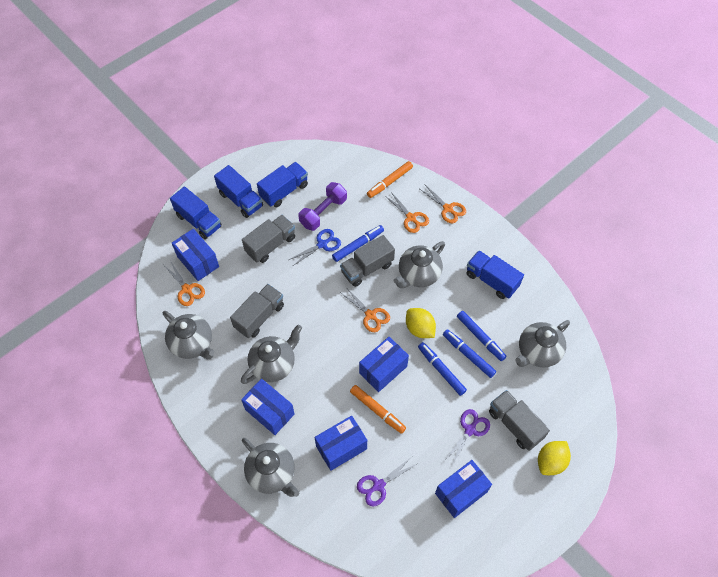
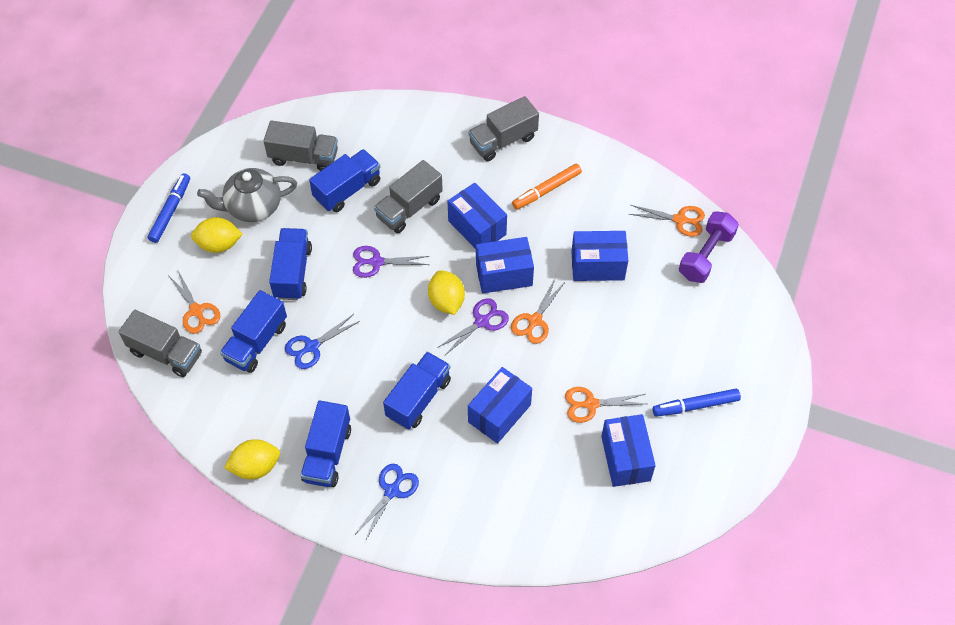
blue marker: 4 -> 2
blue scissors: 1 -> 2
blue truck: 4 -> 5
grey teapot: 5 -> 1
orange marker: 2 -> 1
yellow lemon: 2 -> 3

